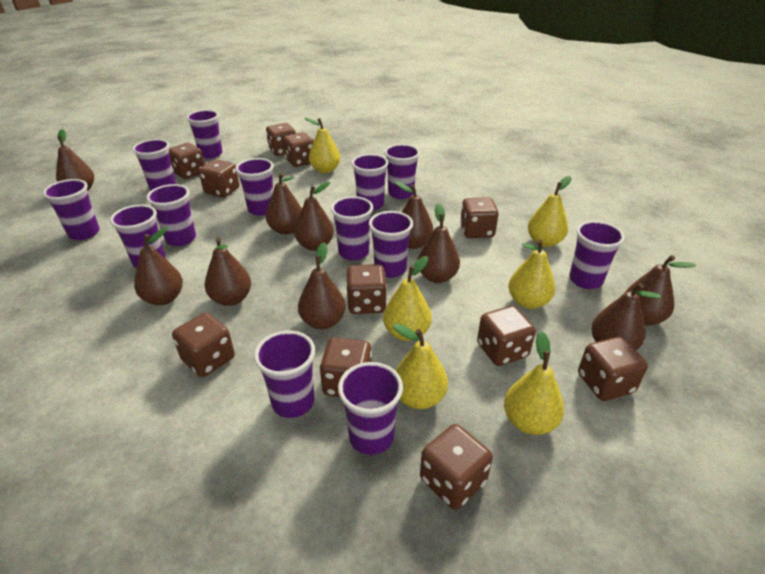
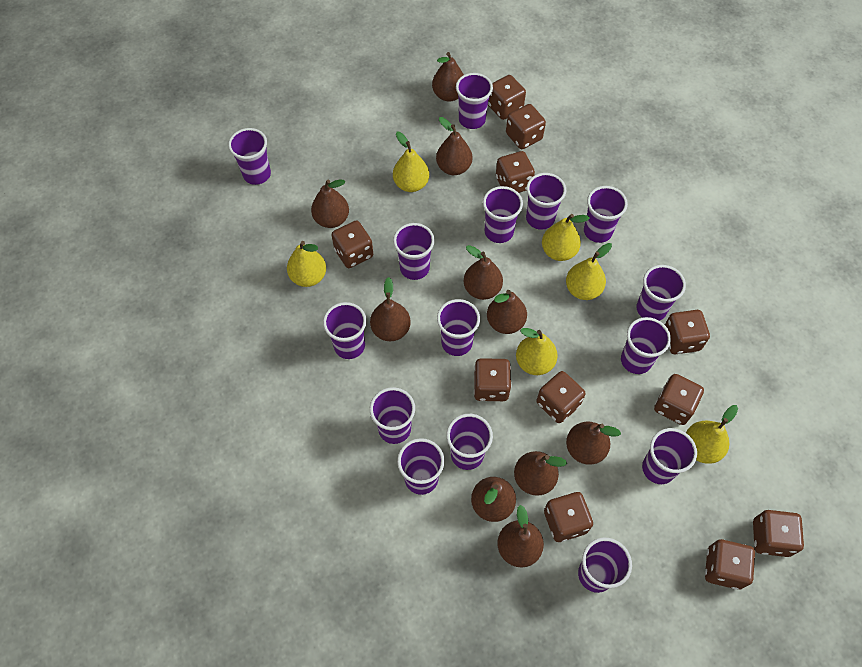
purple cup: 13 -> 15

